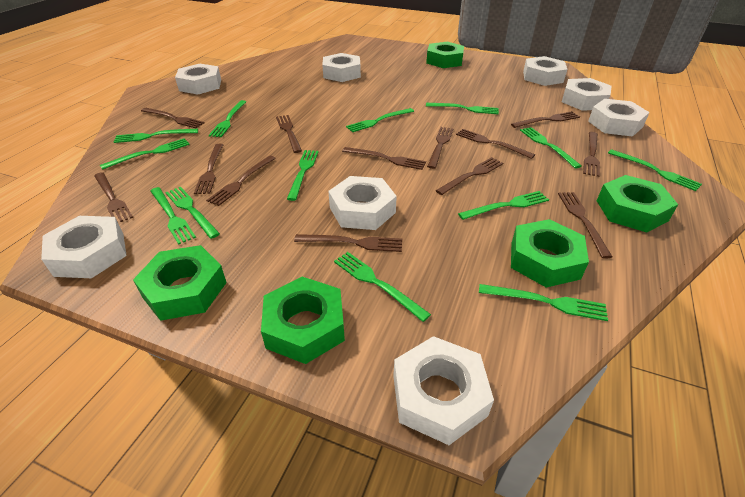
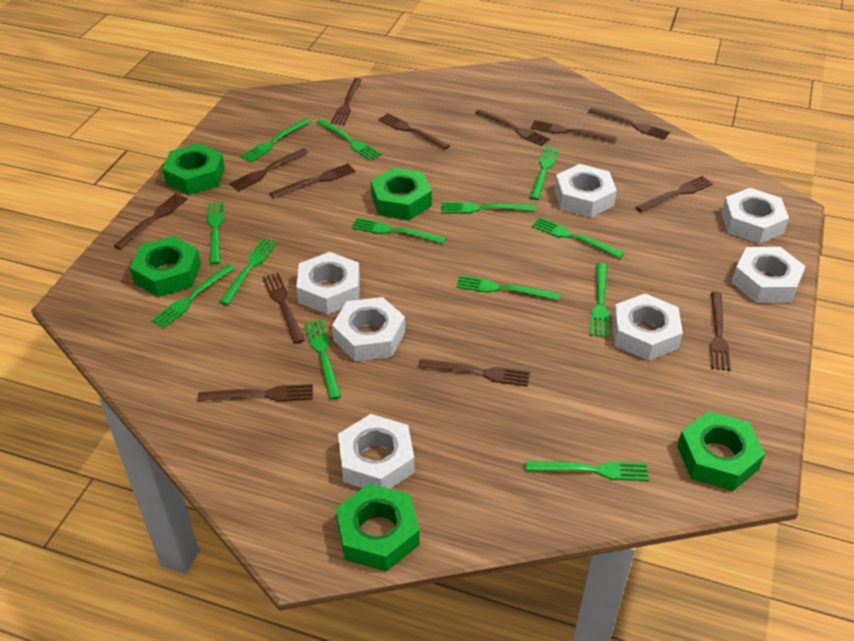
white nut: 8 -> 7

